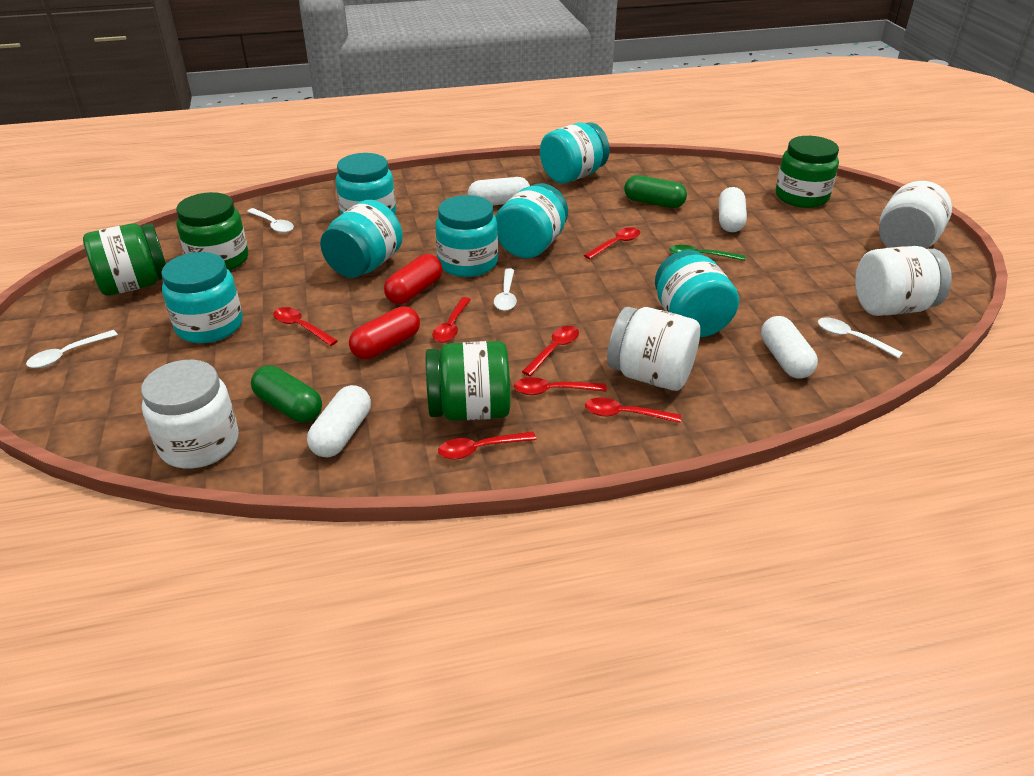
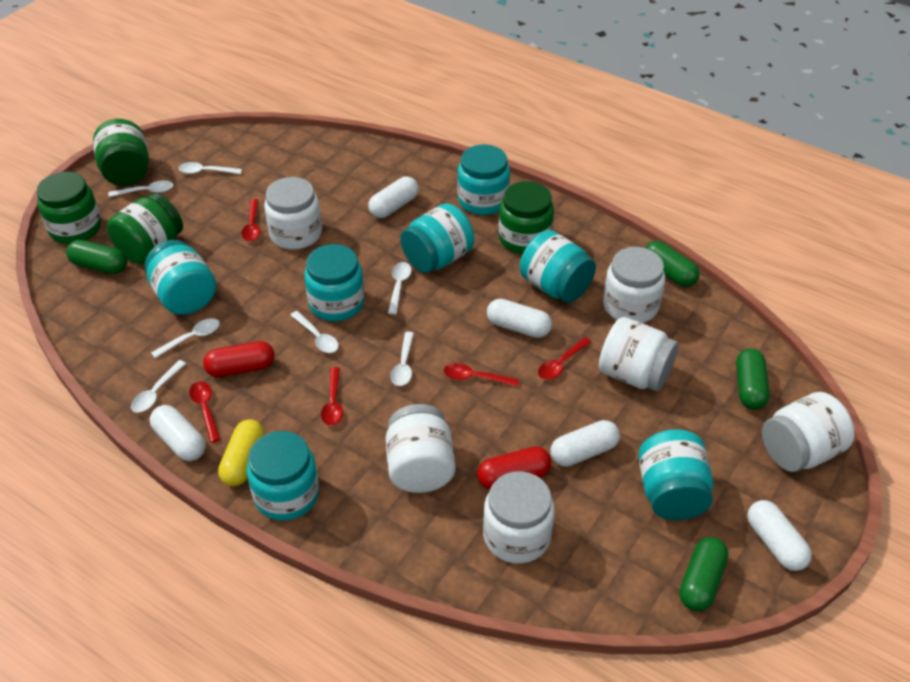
green capsule: 2 -> 4
green spoon: 1 -> 0
red spoon: 7 -> 5
white capsule: 4 -> 5
white jar: 4 -> 6
white spoon: 4 -> 7
yellow capsule: 0 -> 1

